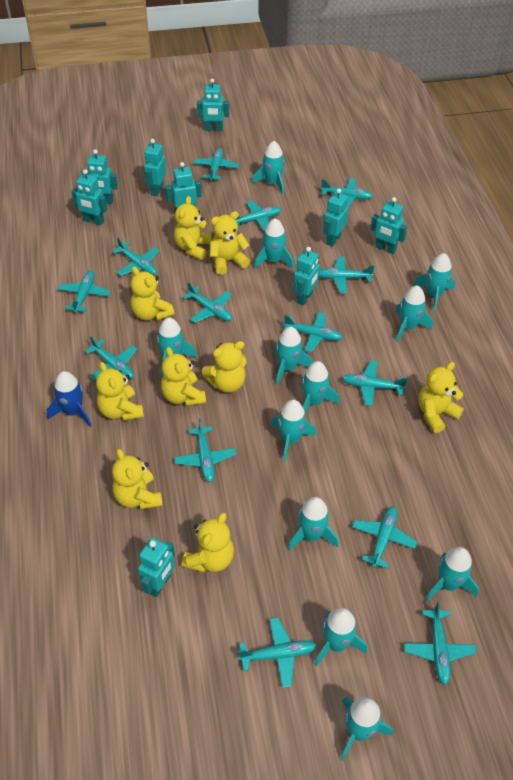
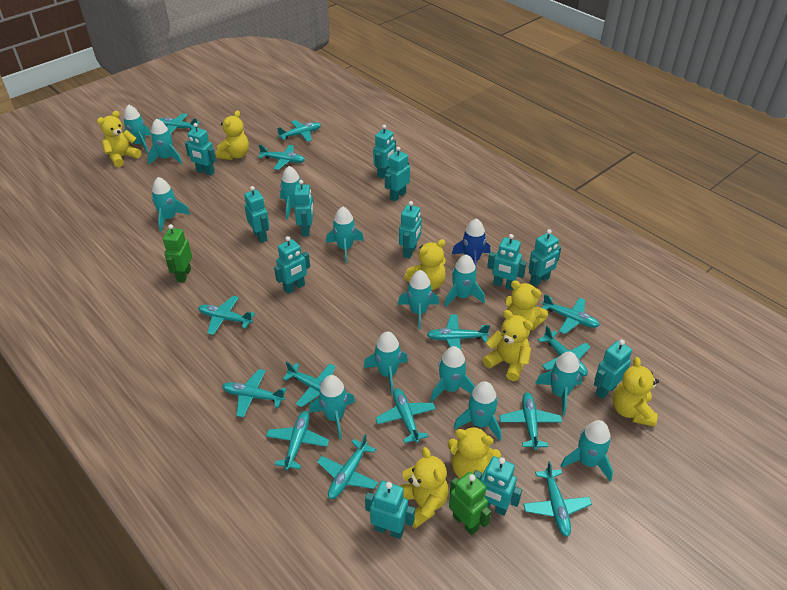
green robot: 0 -> 2
turquoise robot: 9 -> 12
turquoise rocket: 12 -> 13
yellow teddy bear: 9 -> 8

